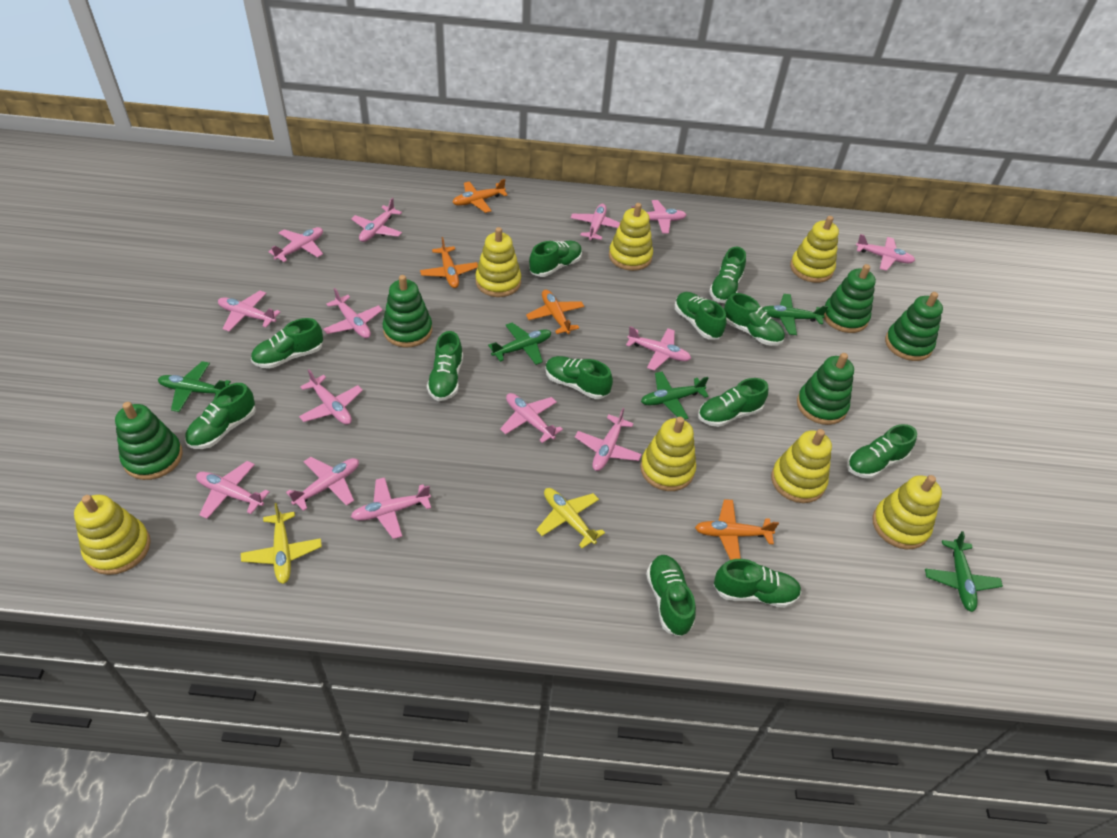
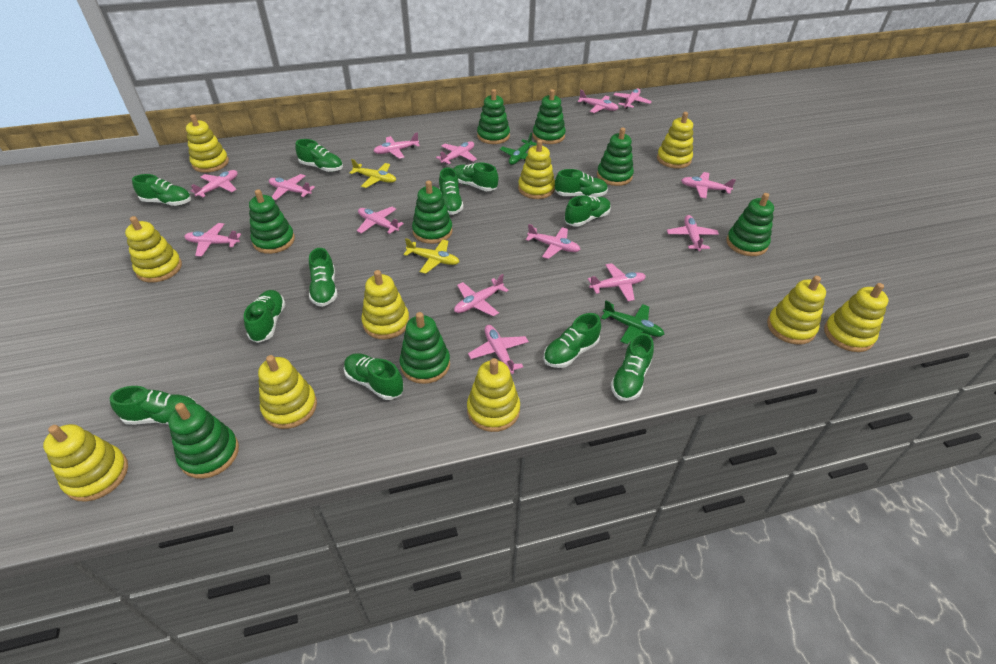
green plane: 5 -> 2
green stacking toy: 5 -> 8
orange plane: 4 -> 0
yellow stacking toy: 7 -> 10

